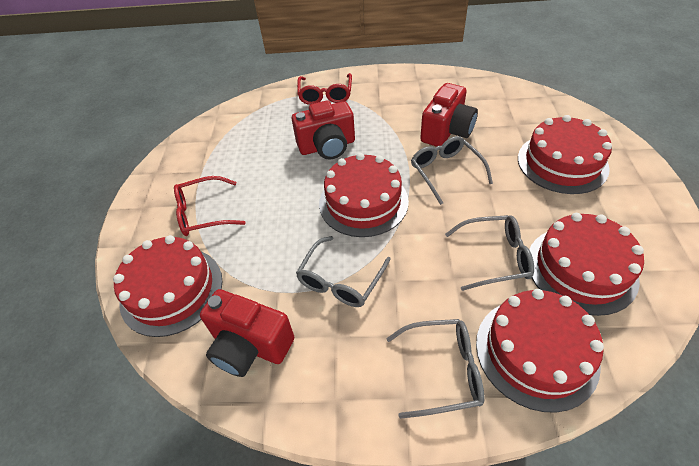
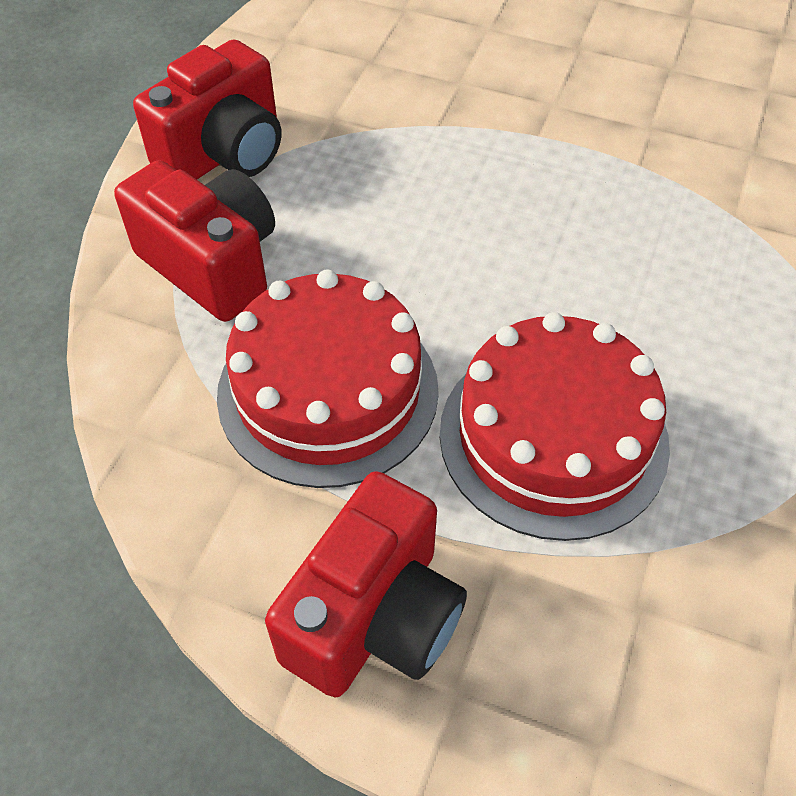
grey glasses: 4 -> 0
red cake: 5 -> 2
red glasses: 2 -> 0

